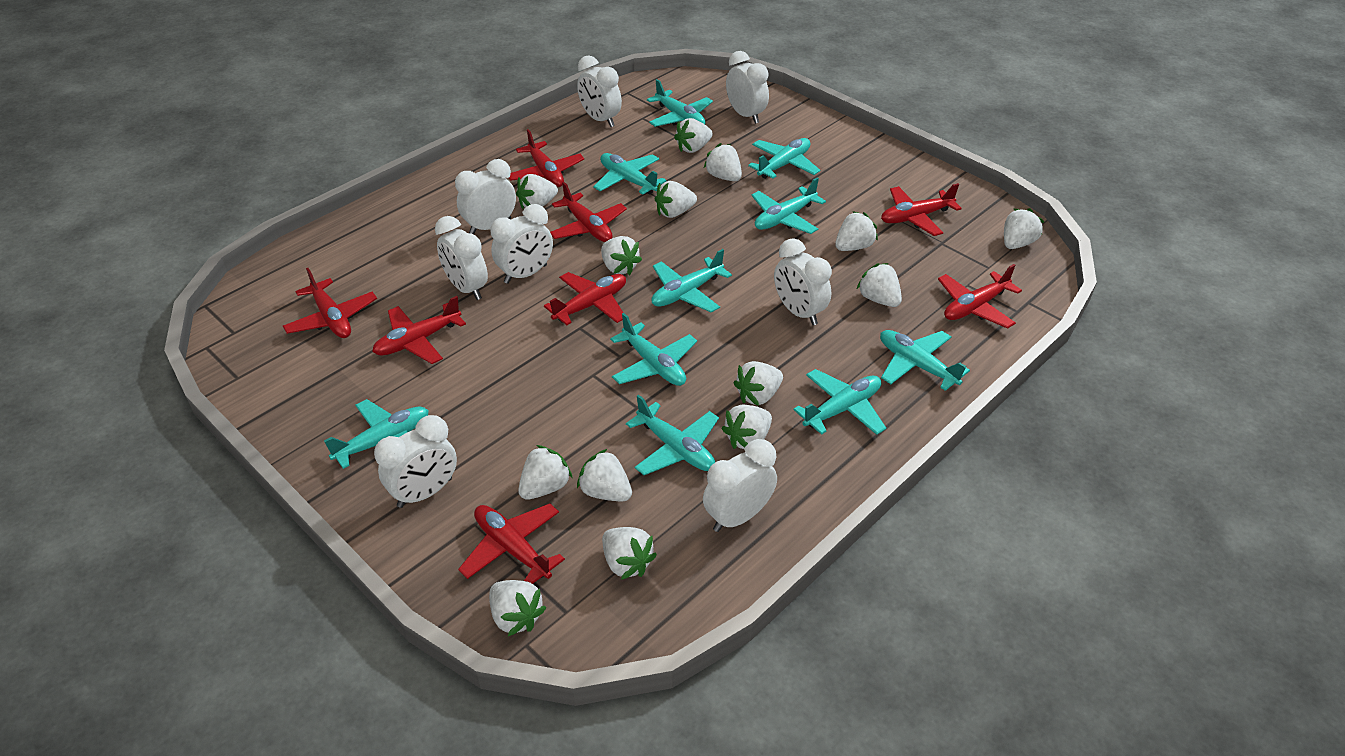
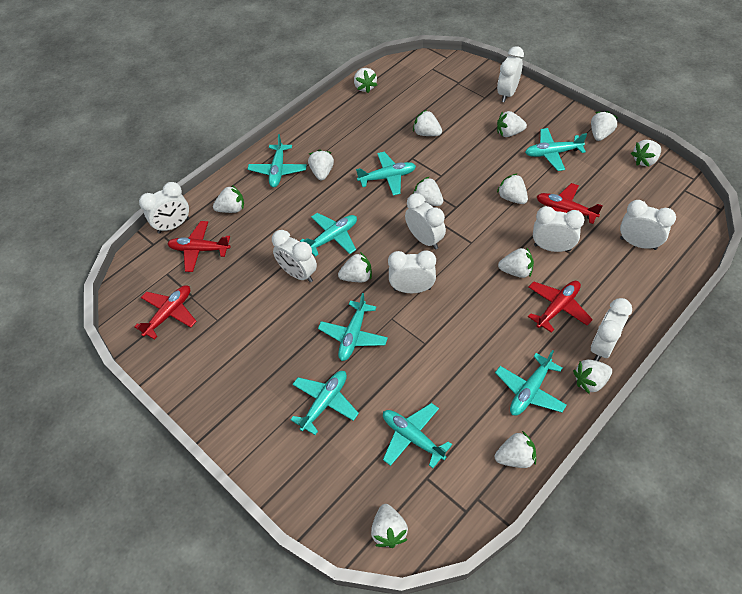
red plane: 8 -> 4
turquoise plane: 10 -> 8

